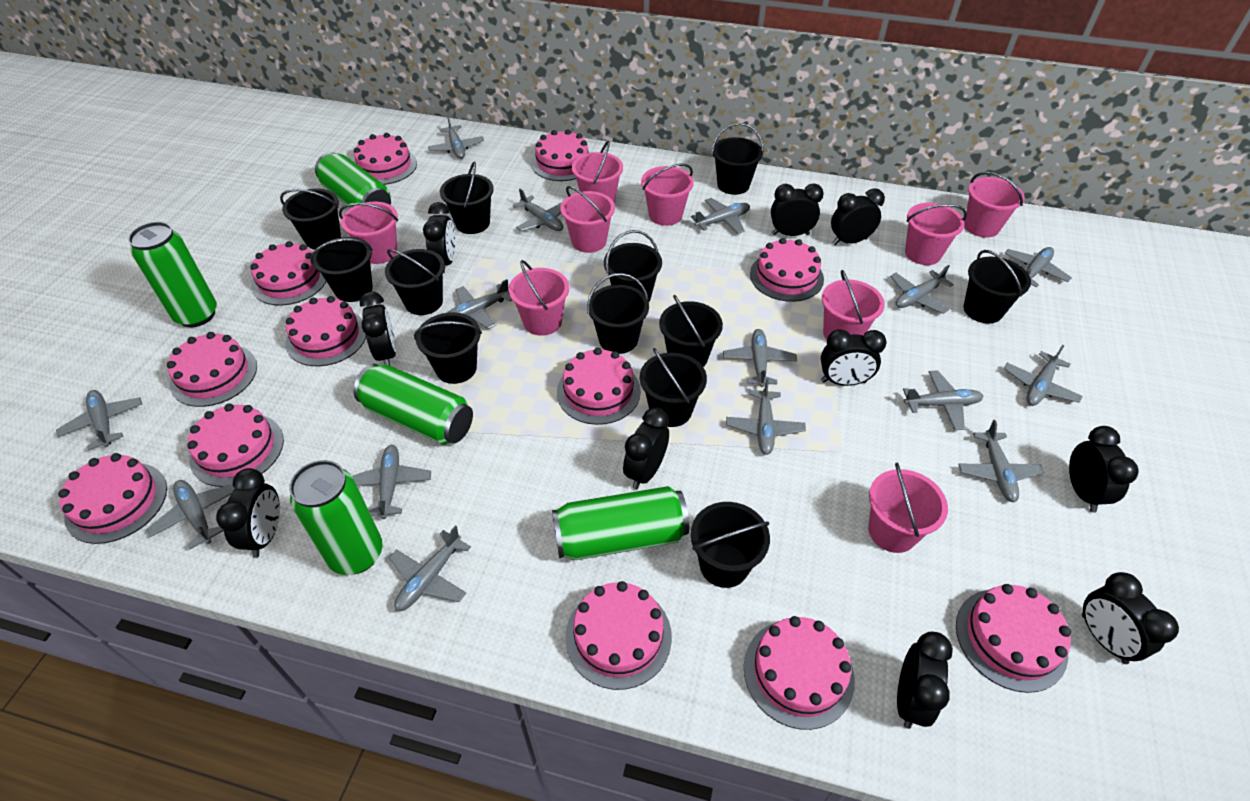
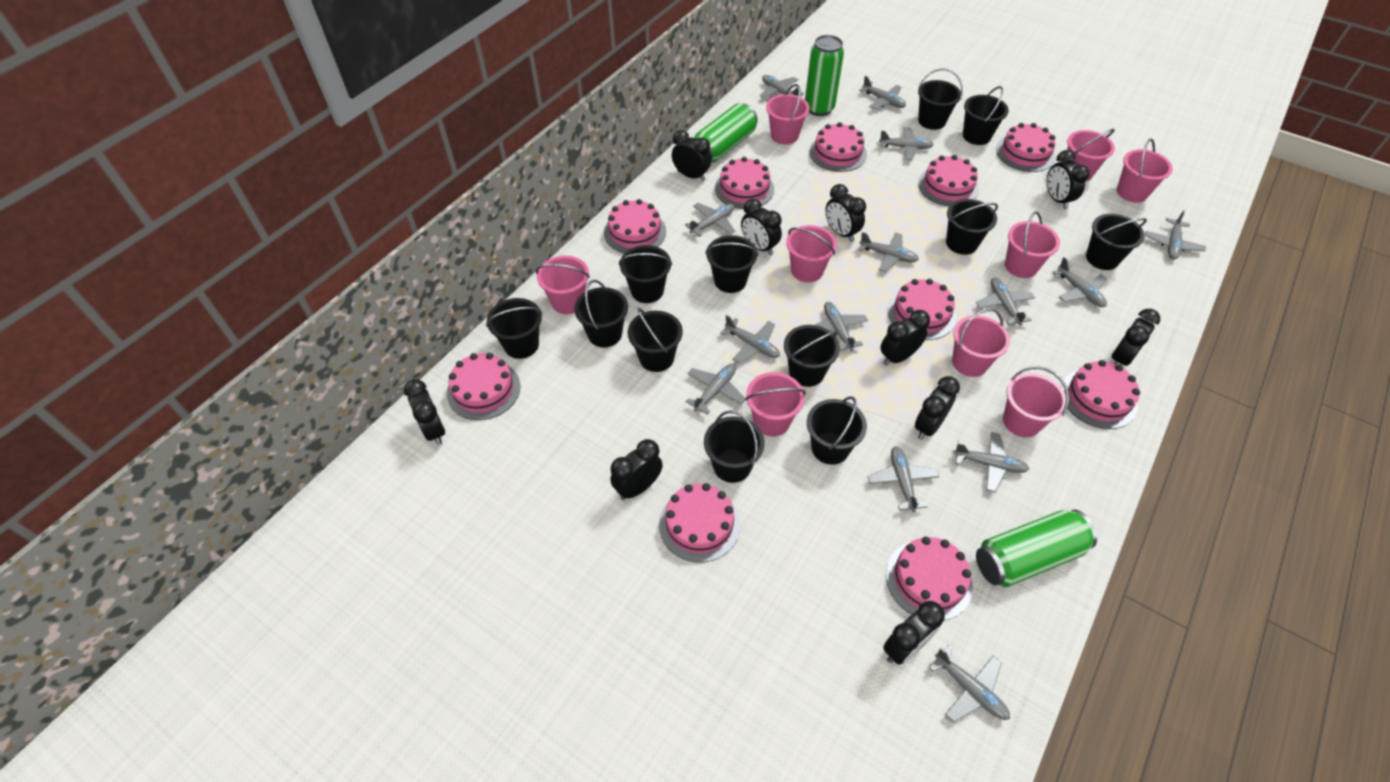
green can: 5 -> 3
grey plane: 15 -> 14
pink cake: 12 -> 10

